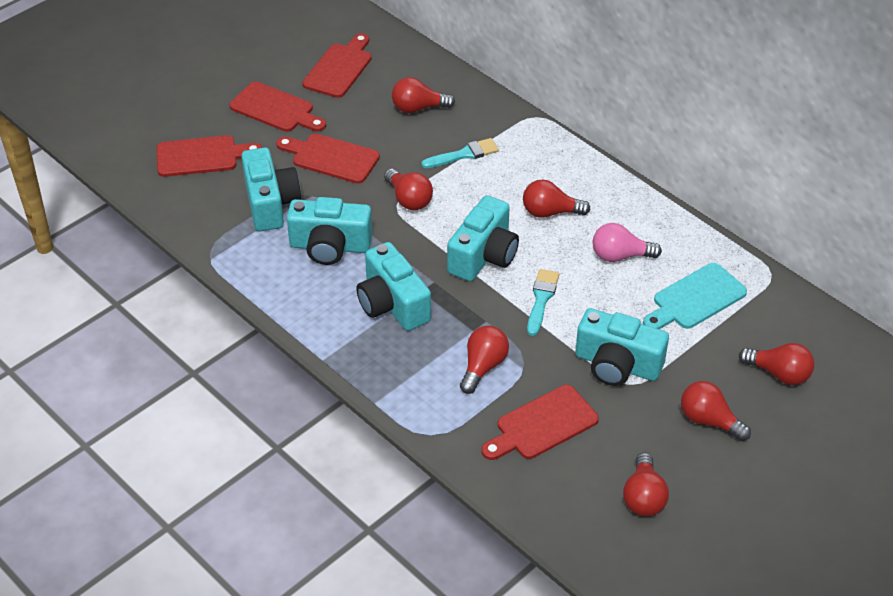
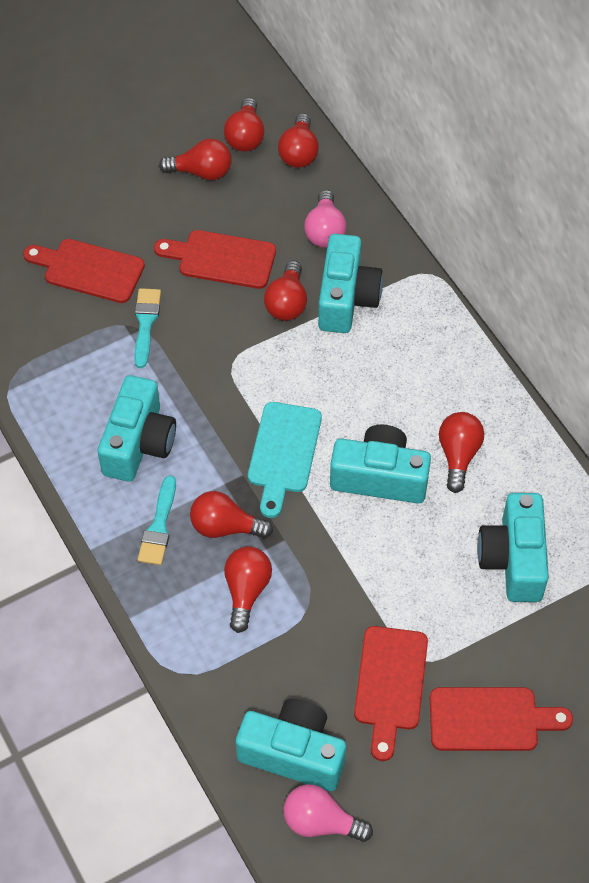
pink light bulb: 1 -> 2
red cutting board: 5 -> 4

